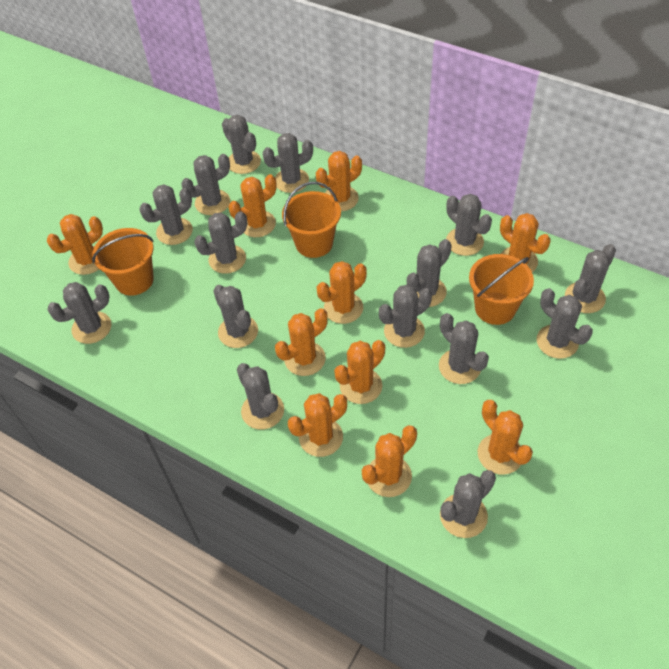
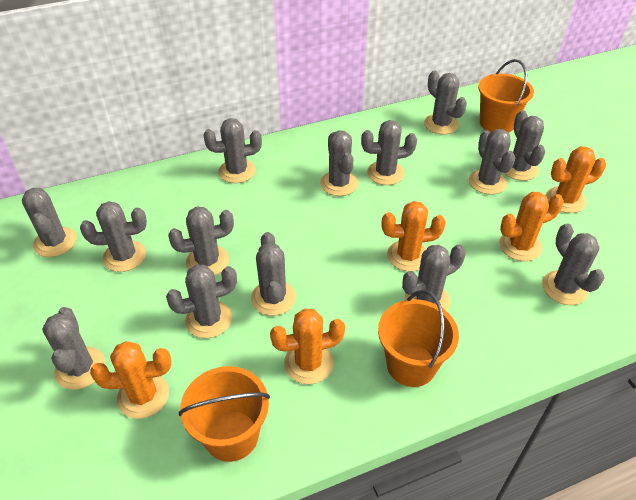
grey cactus: 15 -> 14
orange cactus: 10 -> 5

